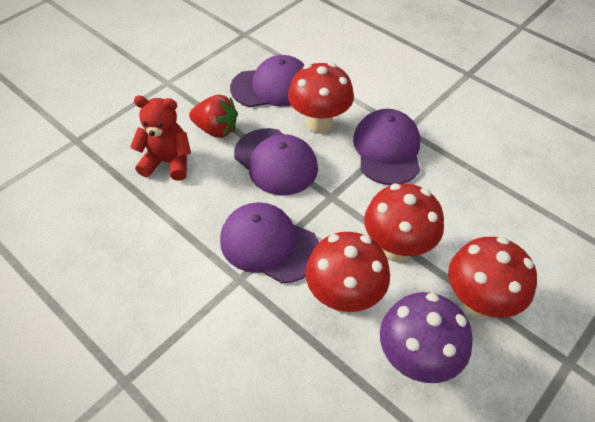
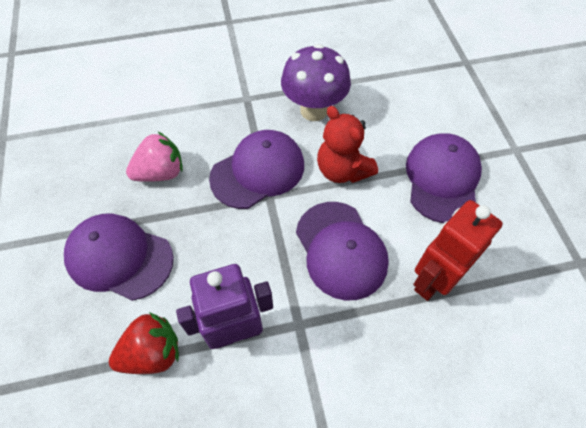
pink strawberry: 0 -> 1
purple robot: 0 -> 1
red mushroom: 4 -> 0
red robot: 0 -> 1

